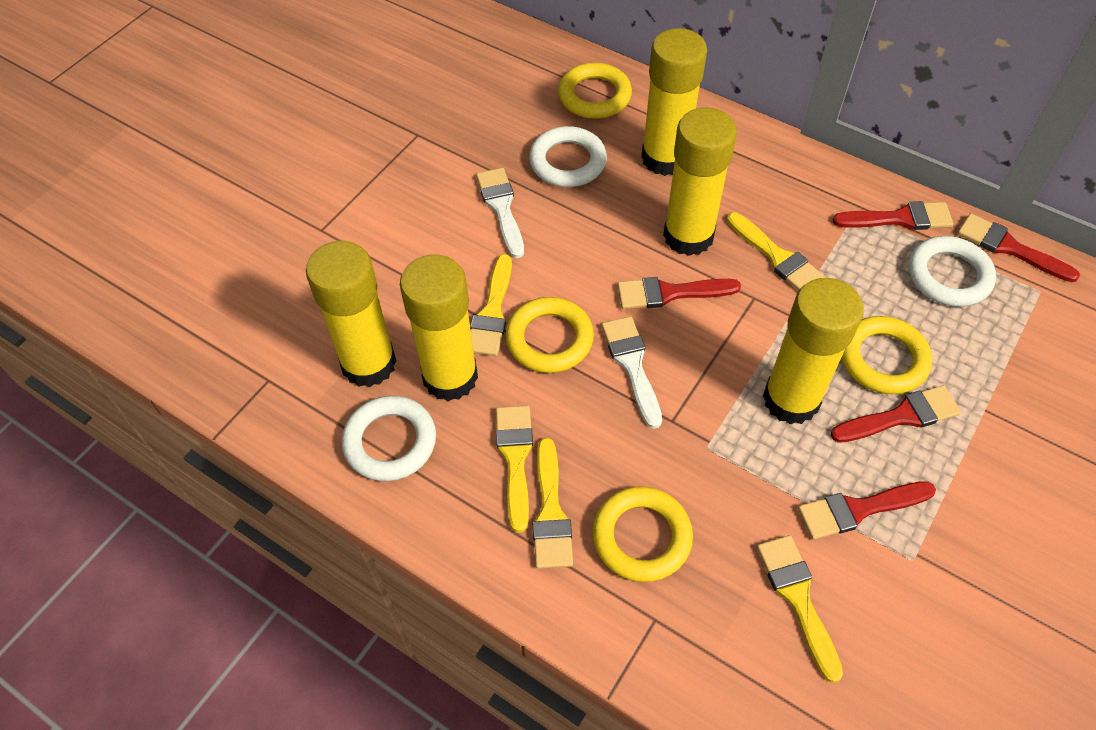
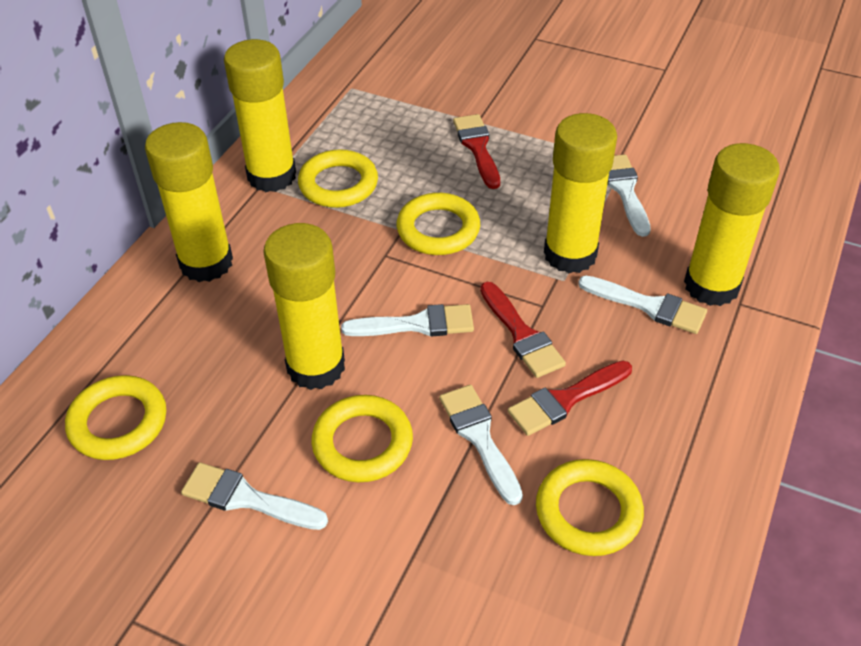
red brush: 5 -> 3
white brush: 2 -> 5
white ring: 3 -> 0
yellow brush: 5 -> 0
yellow ring: 4 -> 5

